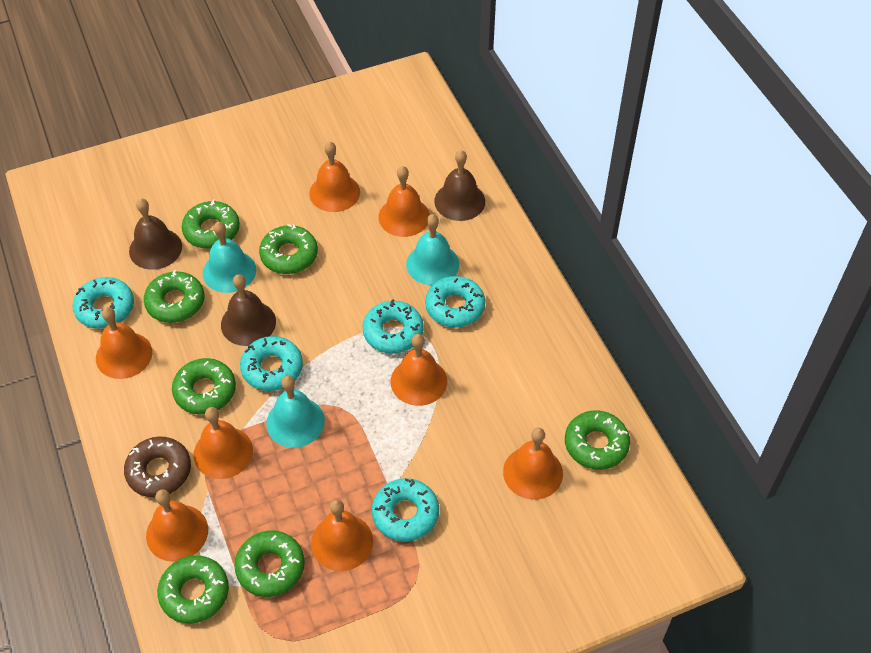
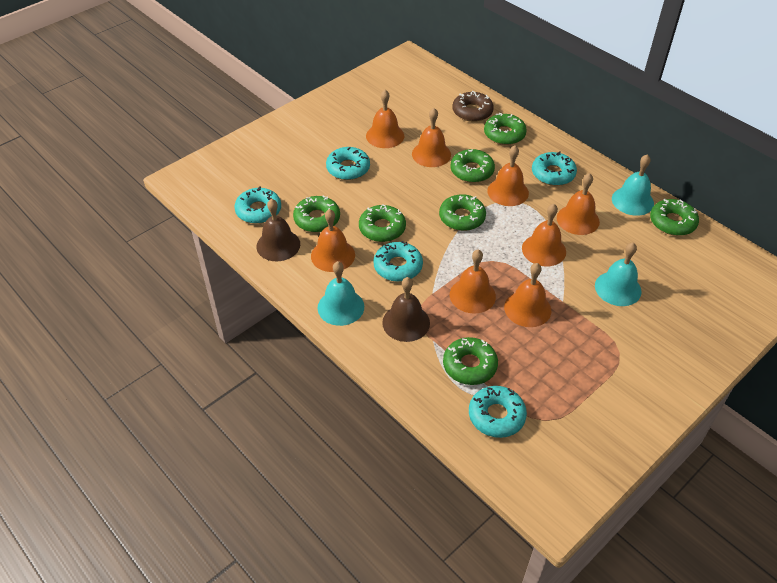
brown bell: 3 -> 2

